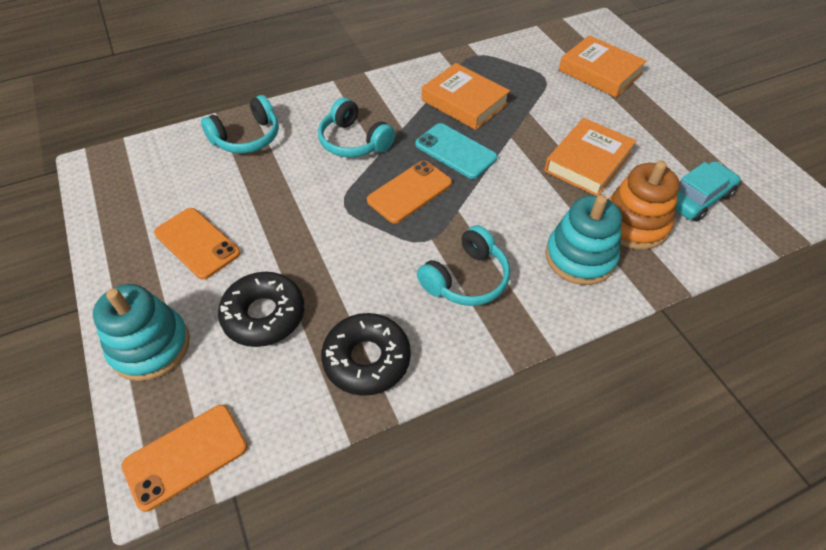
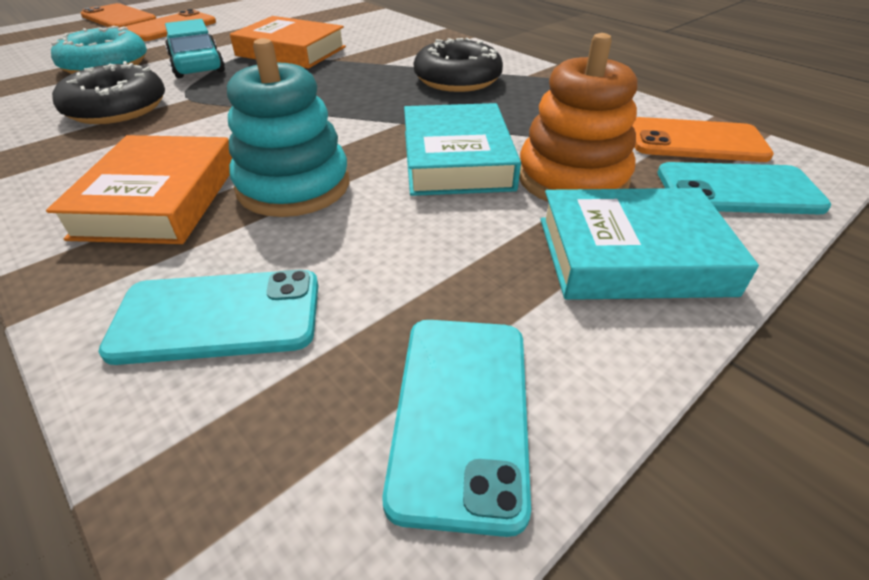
orange book: 3 -> 2
turquoise book: 0 -> 2
turquoise donut: 0 -> 1
turquoise headphones: 3 -> 0
turquoise phone: 1 -> 3
turquoise stacking toy: 2 -> 1

